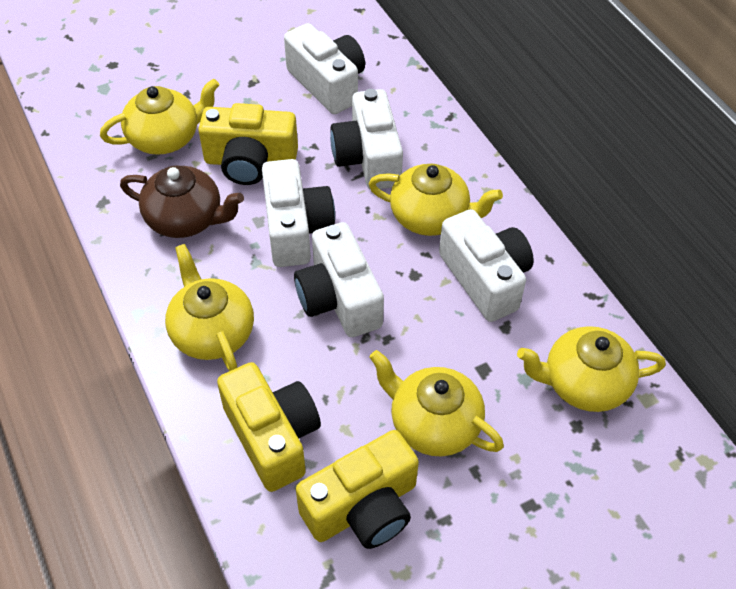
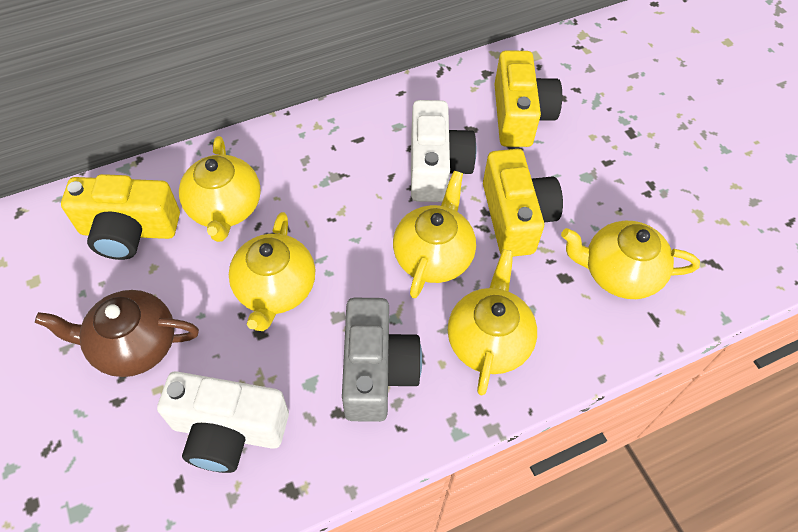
grey camera: 0 -> 1
white camera: 5 -> 2

